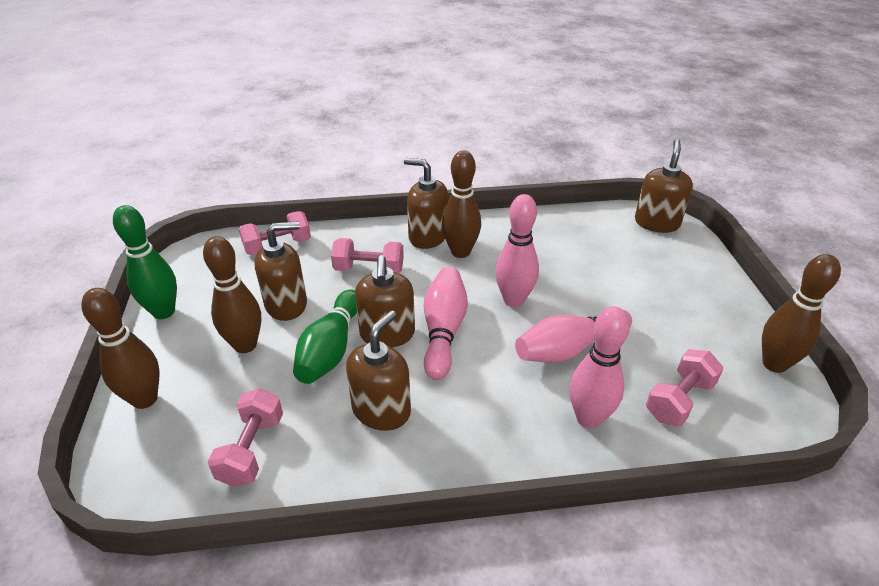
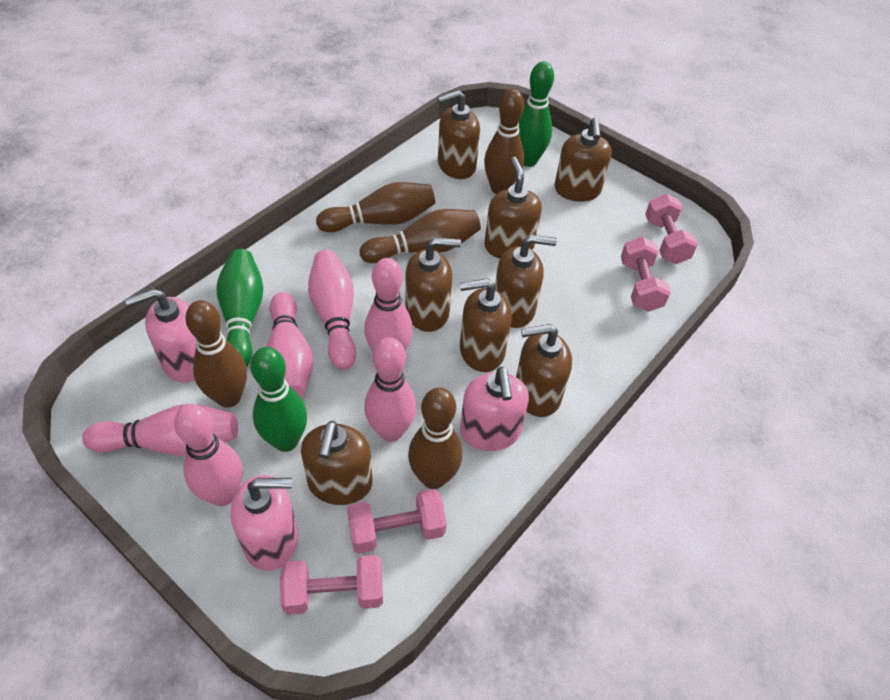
brown bowling pin: 4 -> 5
brown soap dispenser: 5 -> 8
green bowling pin: 2 -> 3
pink bowling pin: 4 -> 6
pink soap dispenser: 0 -> 3

